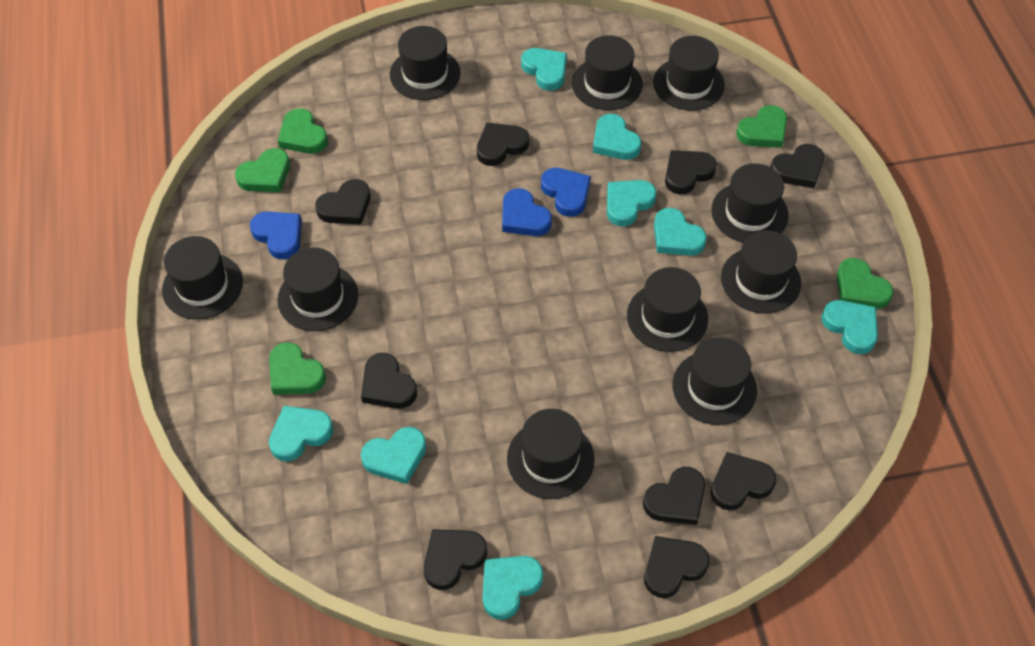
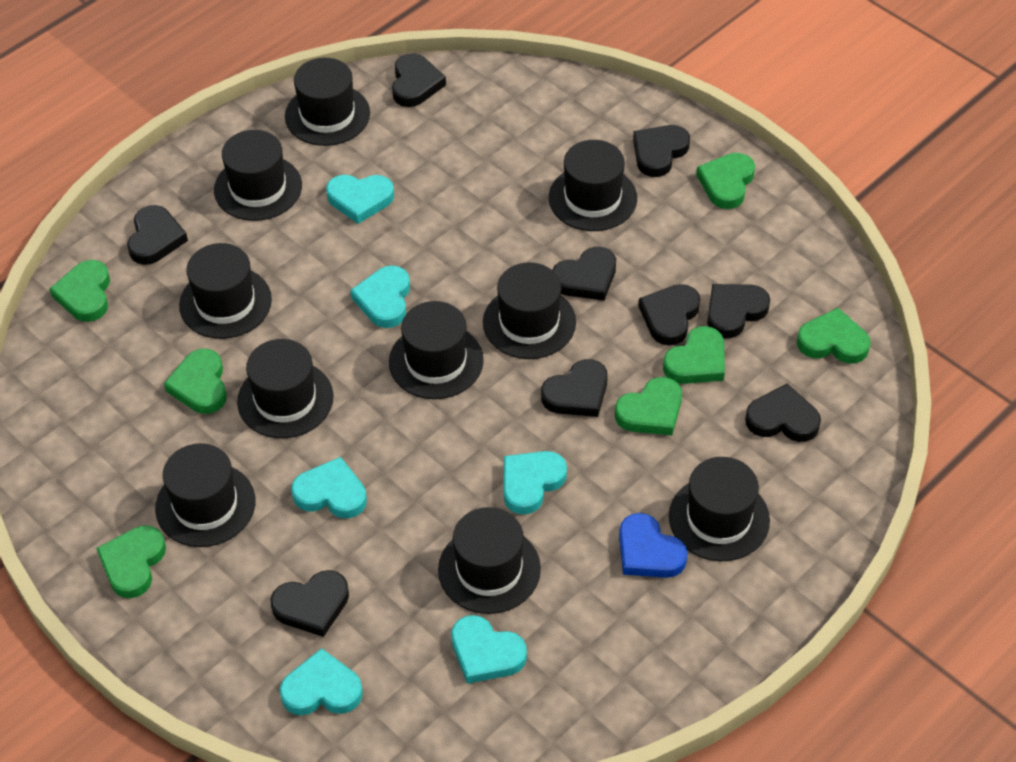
blue heart: 3 -> 1
green heart: 5 -> 7
turquoise heart: 8 -> 6

